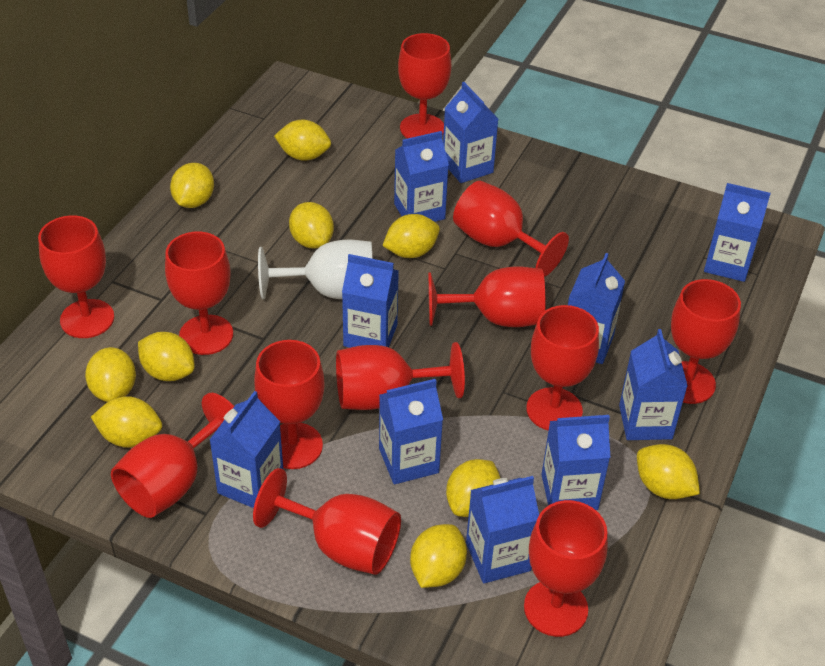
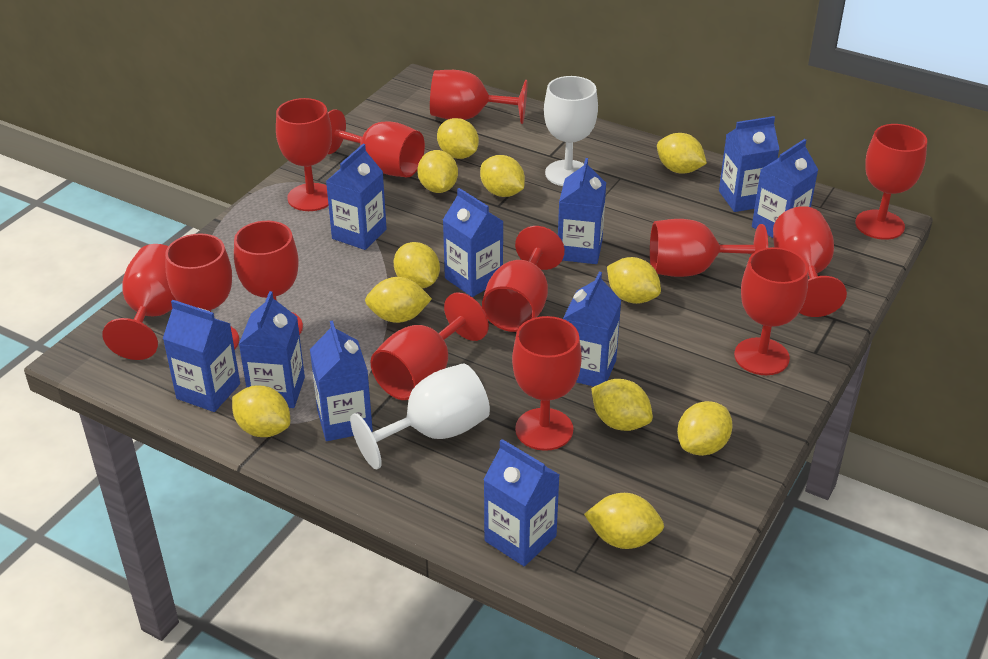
red goblet: 12 -> 13
white goblet: 1 -> 2
yellow lemon: 10 -> 11

